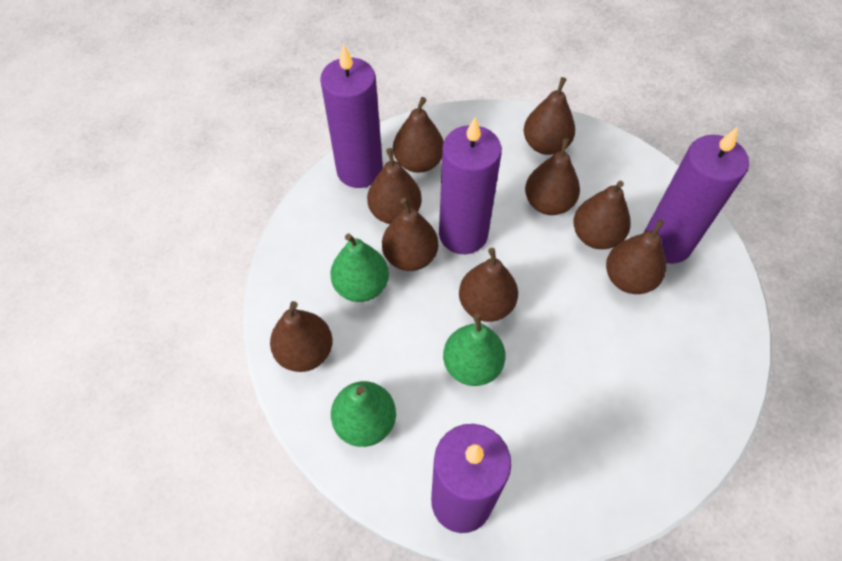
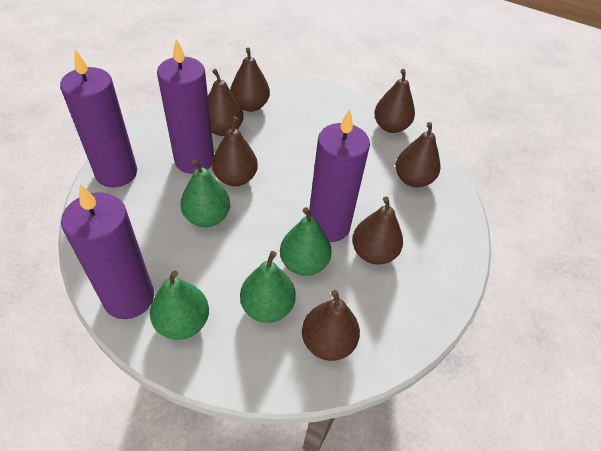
brown pear: 9 -> 7
green pear: 3 -> 4

